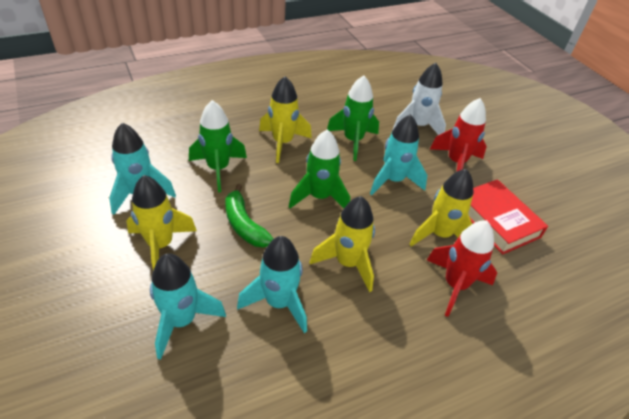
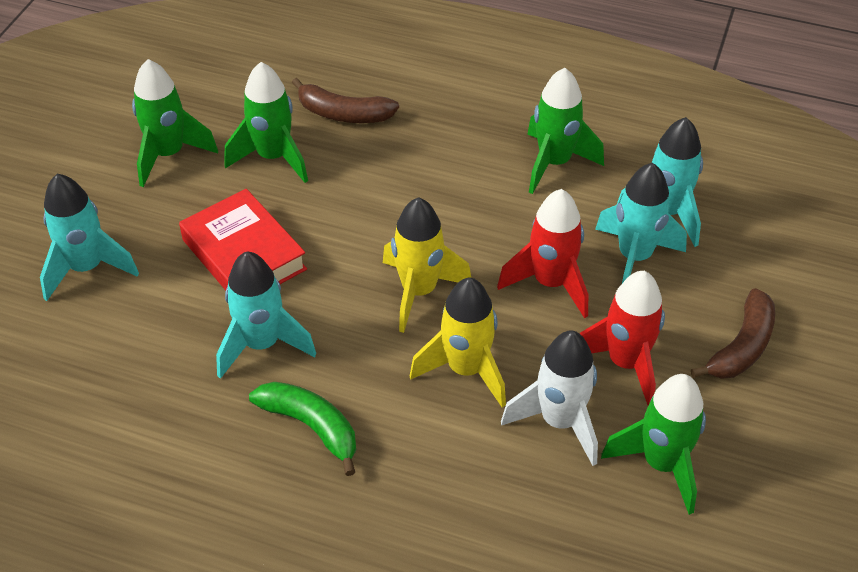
brown banana: 0 -> 2
green rocket: 3 -> 4
yellow rocket: 4 -> 2

